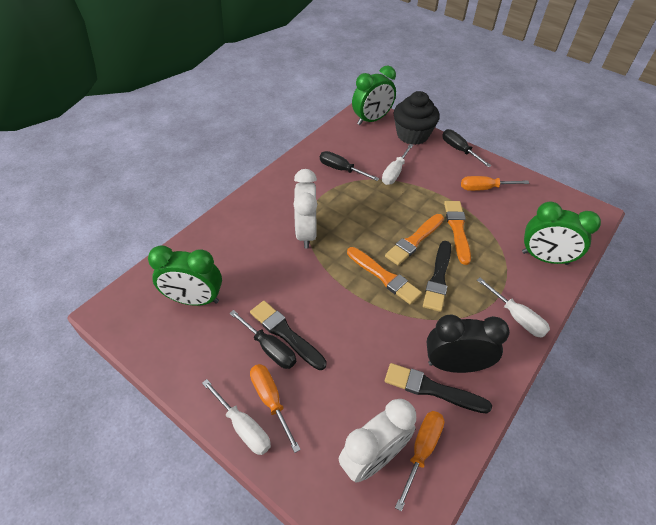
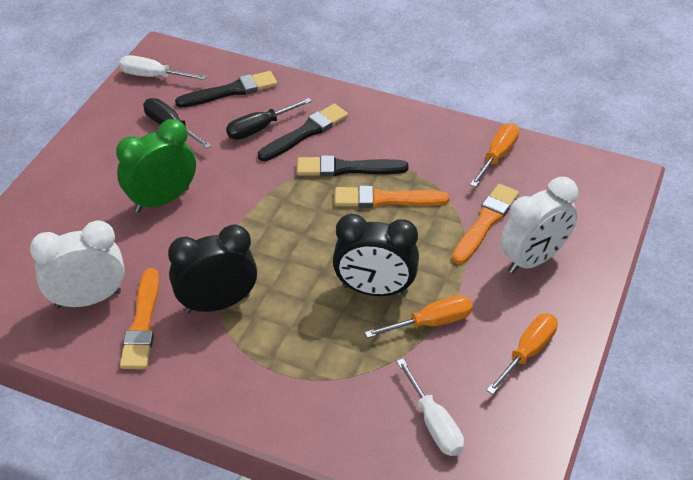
black clock: 1 -> 2
black cupcake: 1 -> 0
black screwdriver: 3 -> 2
green clock: 3 -> 1
white screwdriver: 3 -> 2

